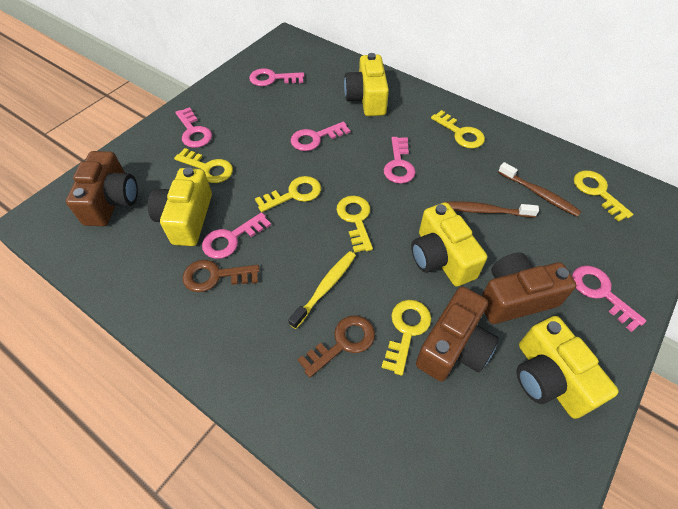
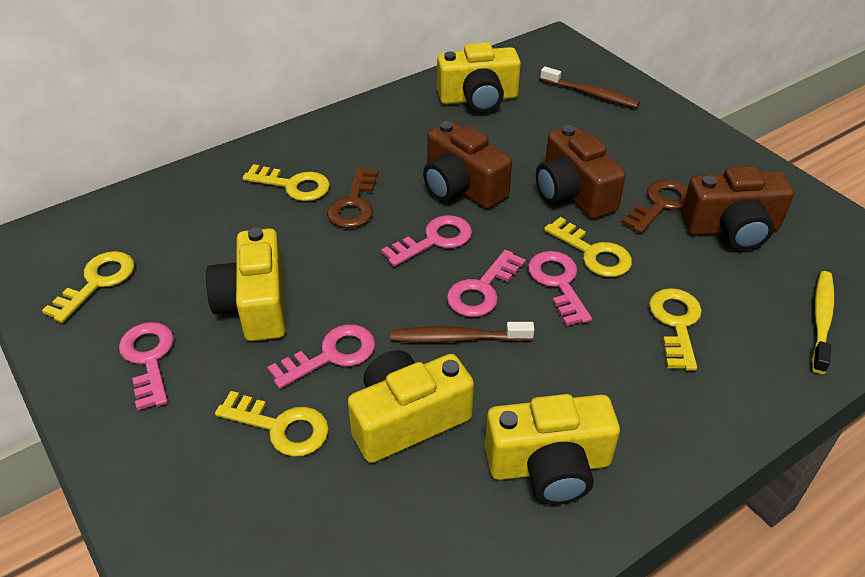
pink key: 6 -> 5
yellow key: 6 -> 5

